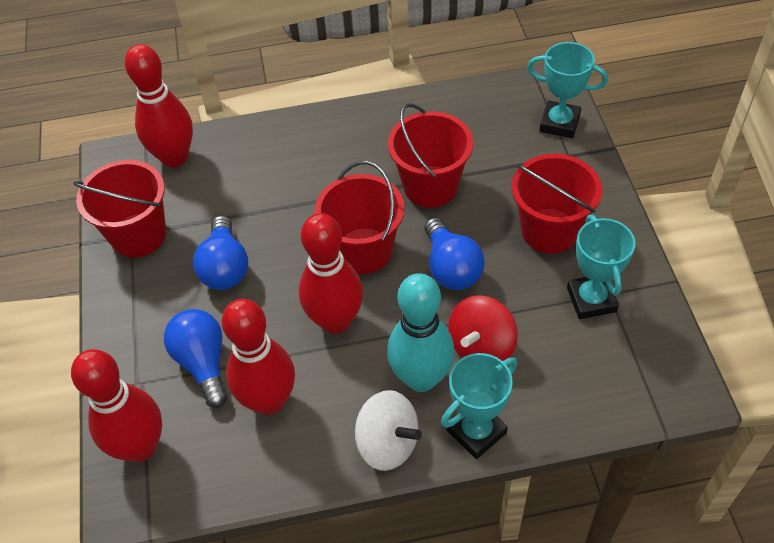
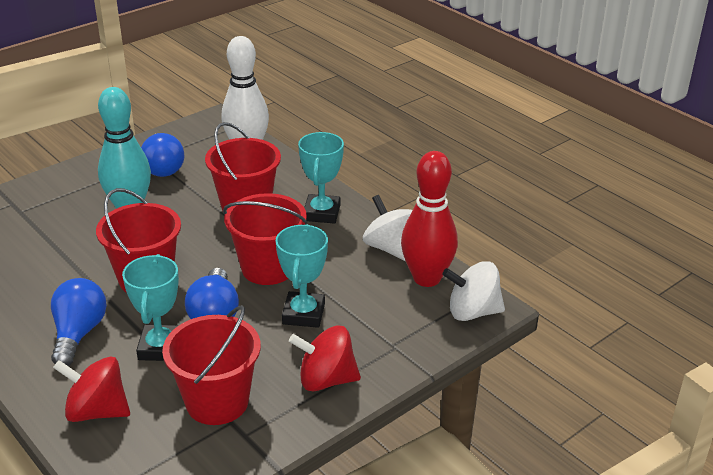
red bowling pin: 4 -> 1
red spinning top: 1 -> 2
white bowling pin: 0 -> 1
white spinning top: 1 -> 2

